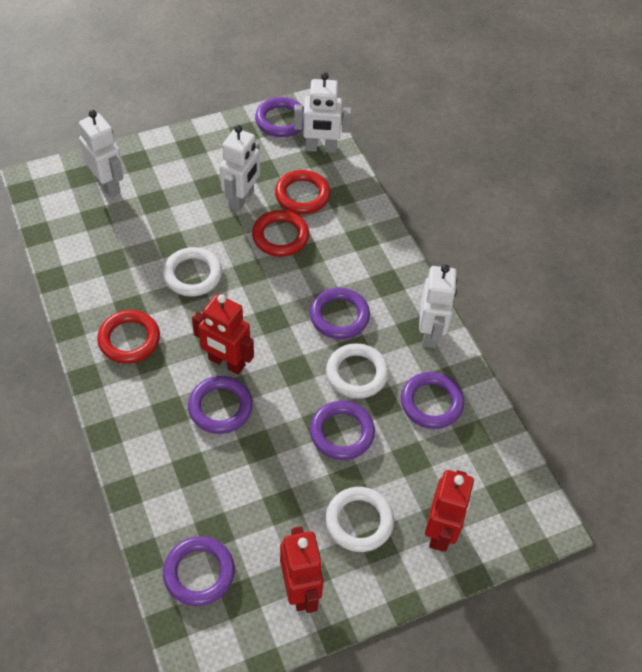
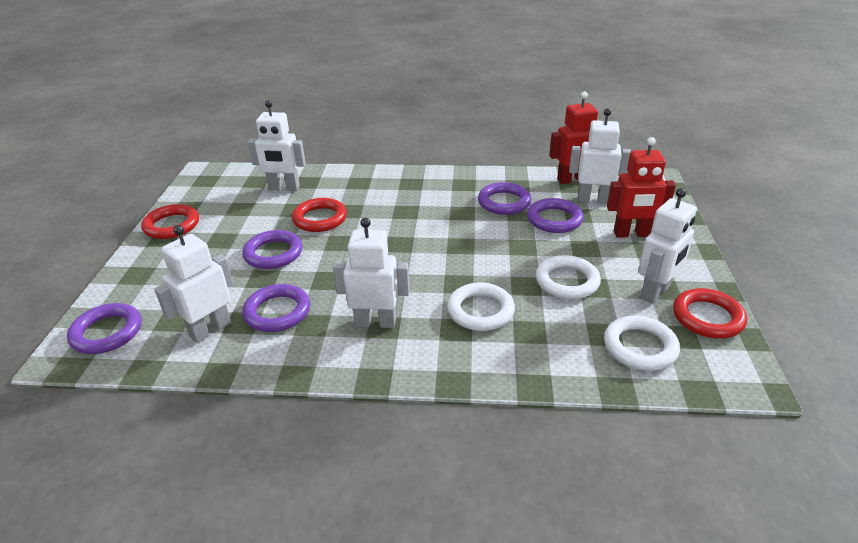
purple ring: 6 -> 5
red robot: 3 -> 2
white robot: 4 -> 5

